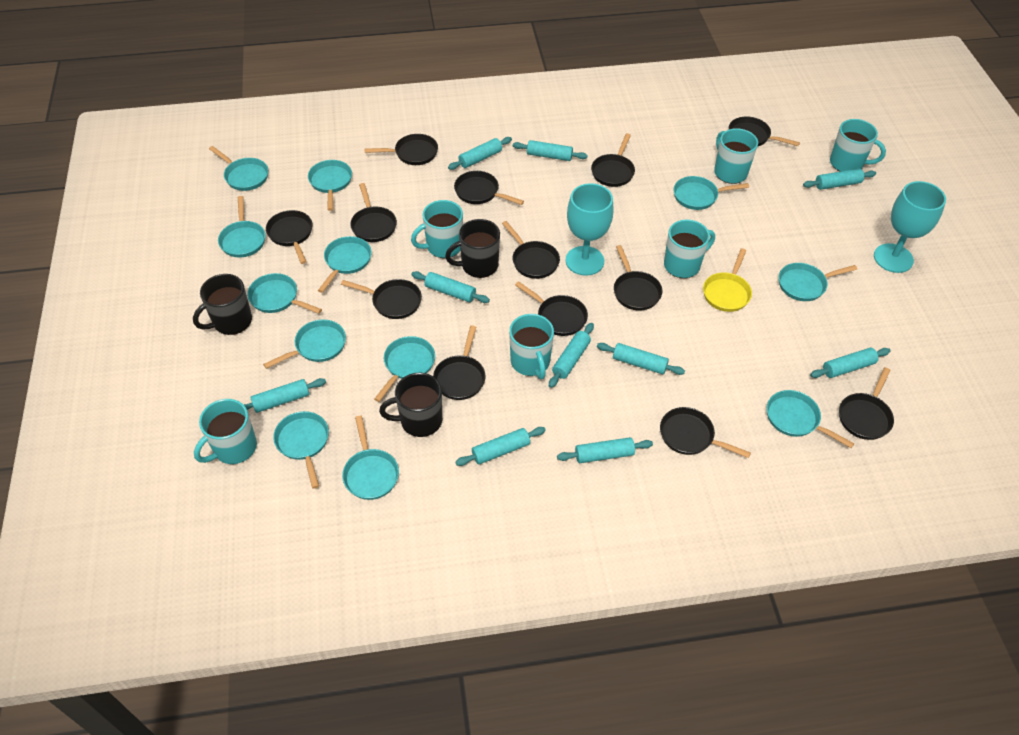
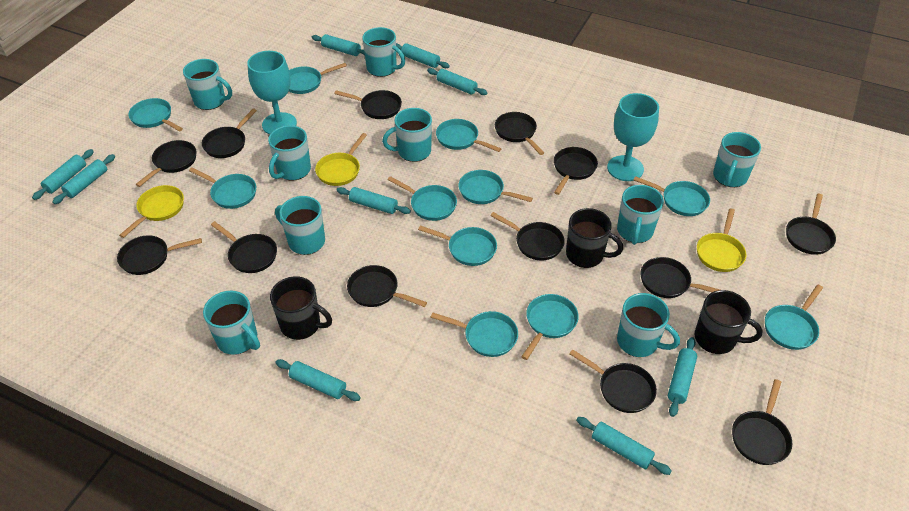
turquoise mug: 6 -> 9
turquoise pan: 12 -> 11
turquoise rolling pin: 10 -> 9
yellow pan: 1 -> 3

